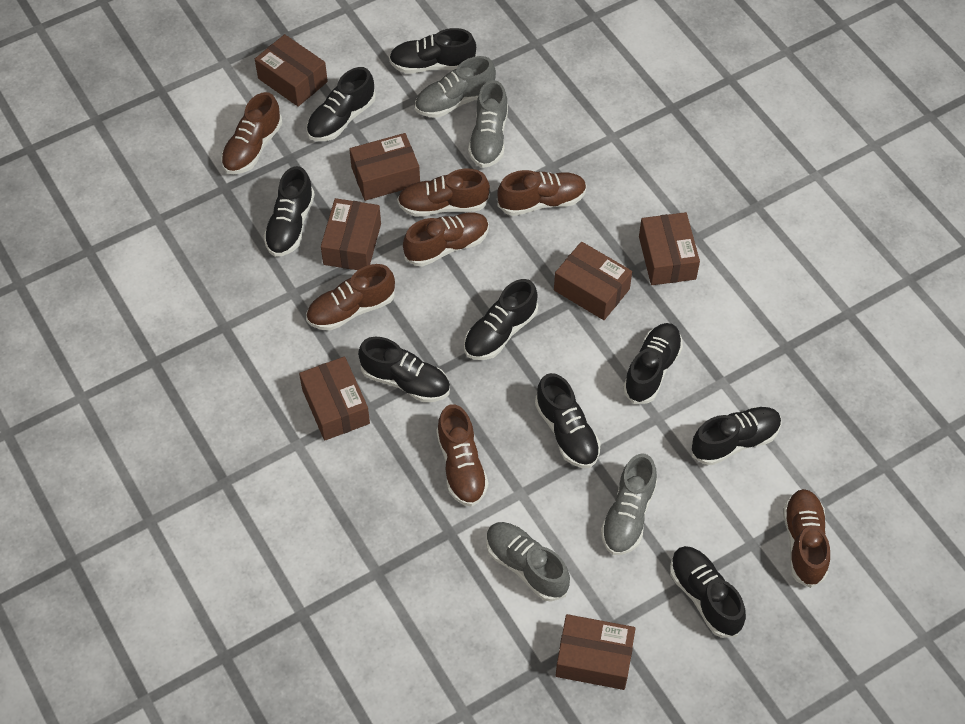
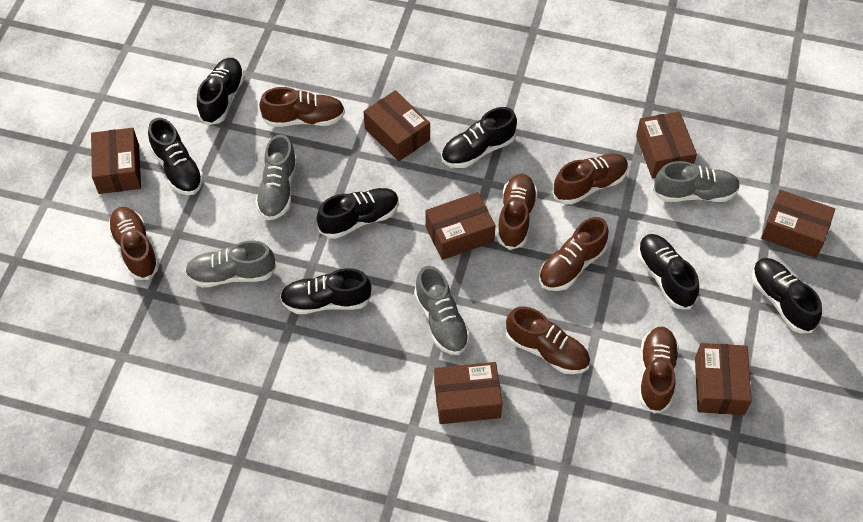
black shoe: 9 -> 7

